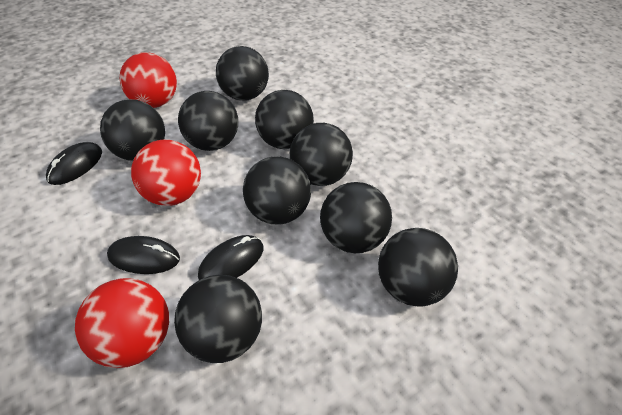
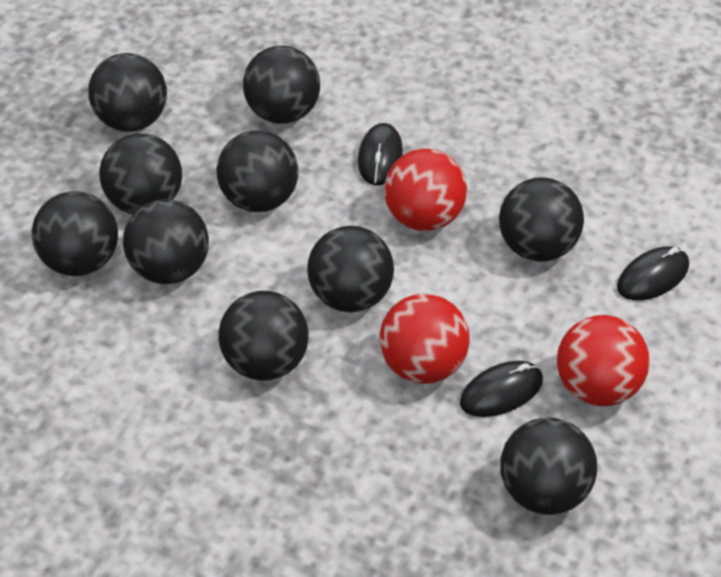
black ball: 9 -> 10

